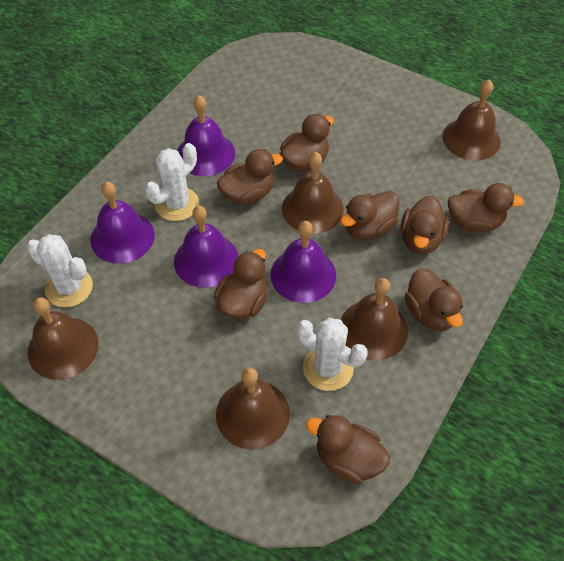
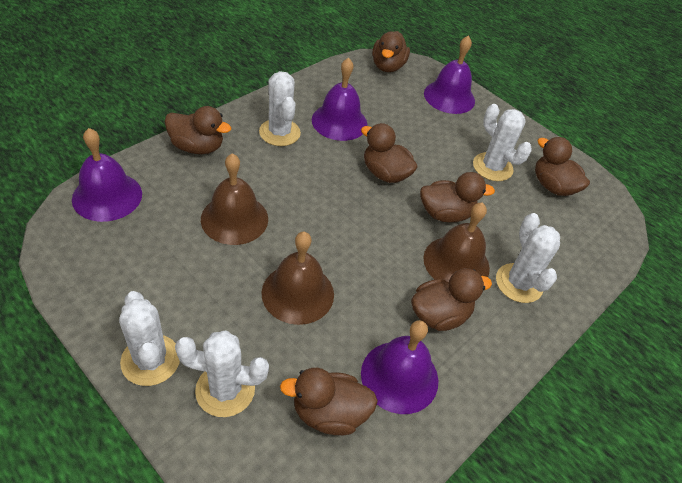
brown bell: 5 -> 3
brown duck: 8 -> 7
white cactus: 3 -> 5

